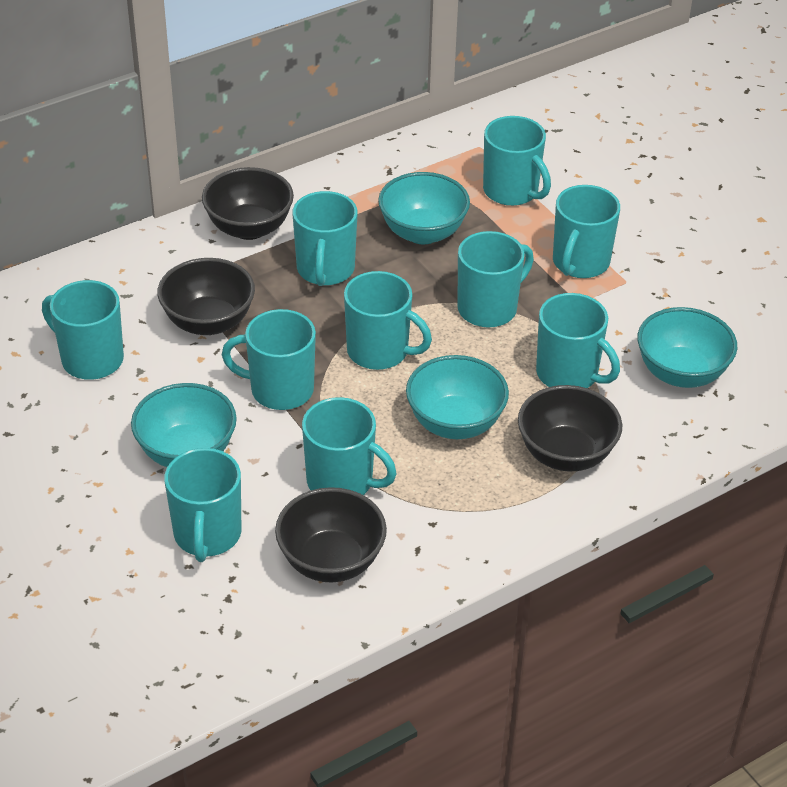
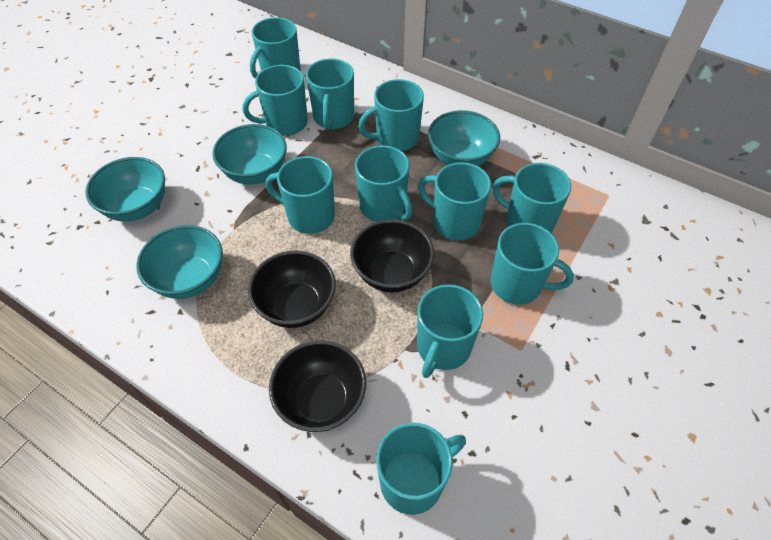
black bowl: 4 -> 3
turquoise mug: 10 -> 11

